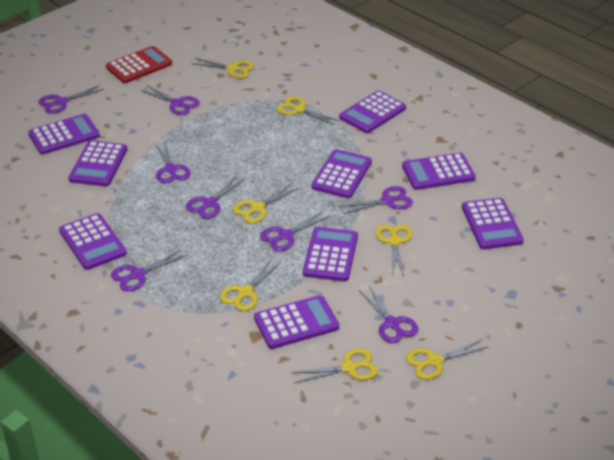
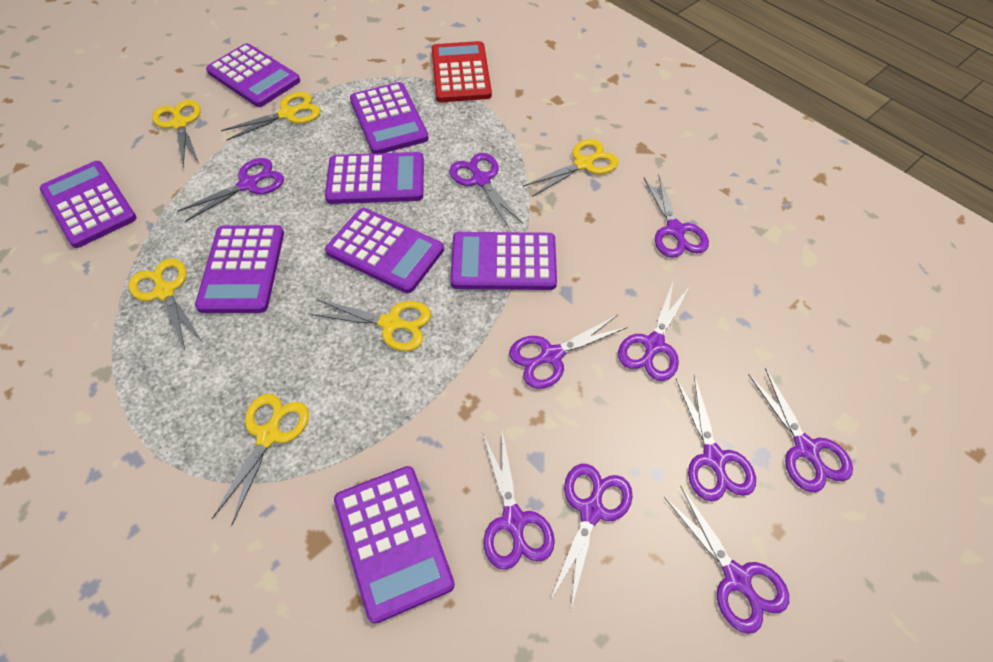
purple calculator: 9 -> 8
purple scissors: 8 -> 10
yellow scissors: 7 -> 6

